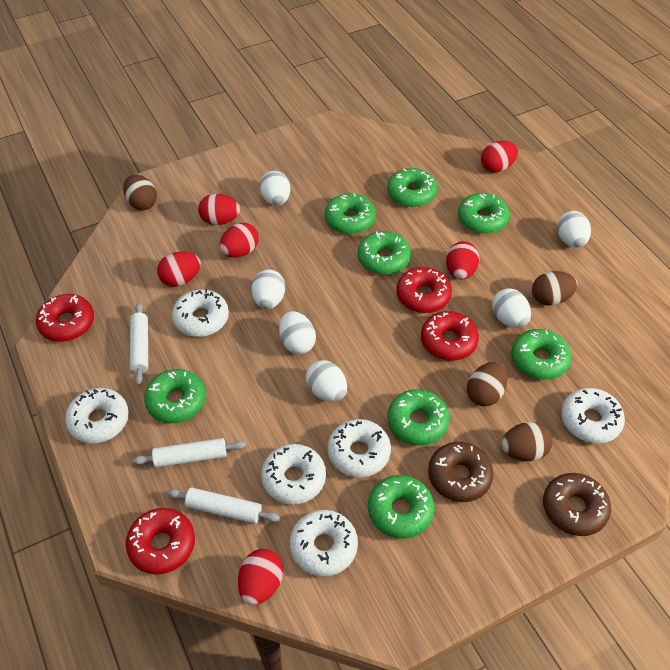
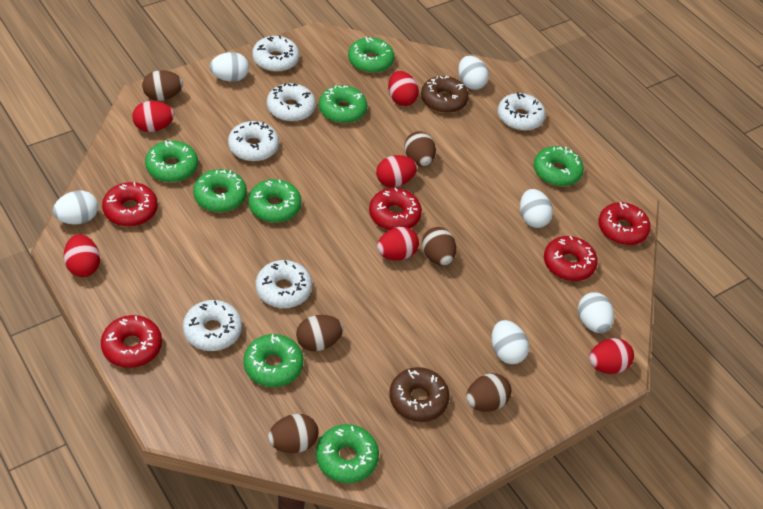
brown egg: 4 -> 6
red donut: 4 -> 5
white rolling pin: 3 -> 0

